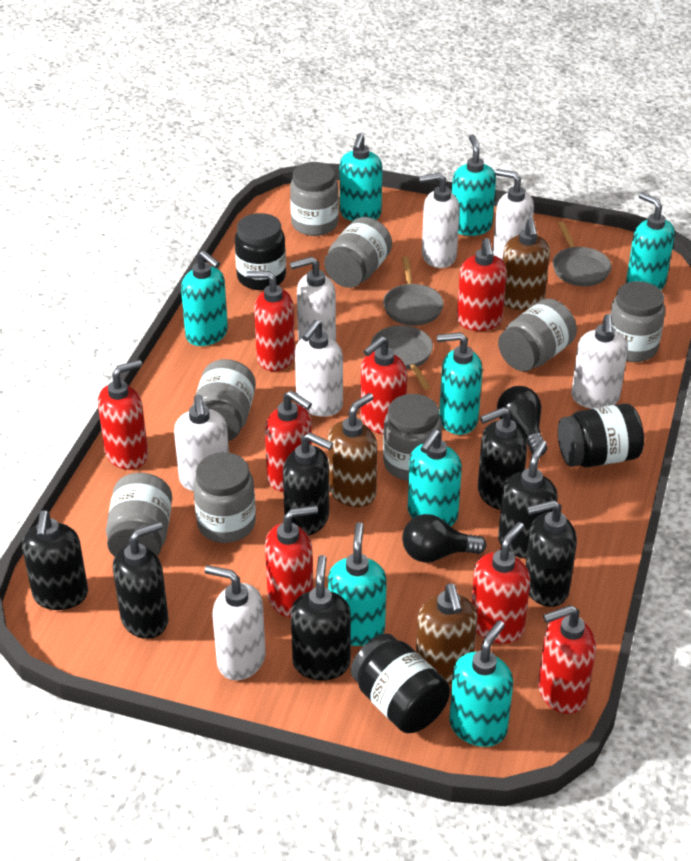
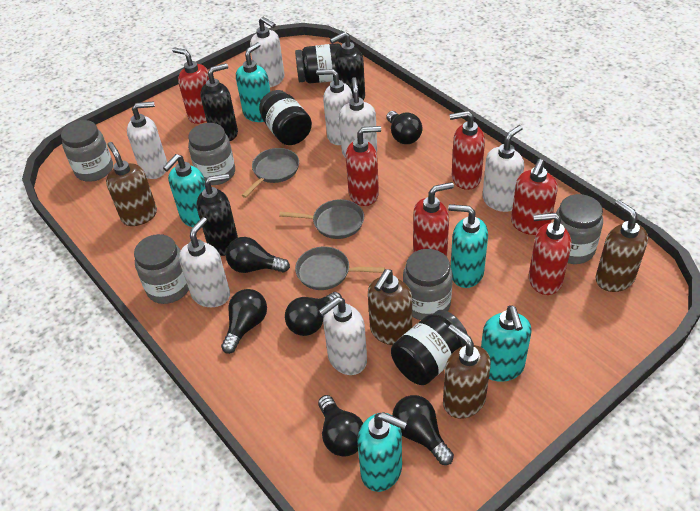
black light bulb: 2 -> 6
black soap dispenser: 7 -> 3
brown soap dispenser: 3 -> 4
grey jar: 8 -> 5
red soap dispenser: 8 -> 6
turquoise soap dispenser: 8 -> 5

